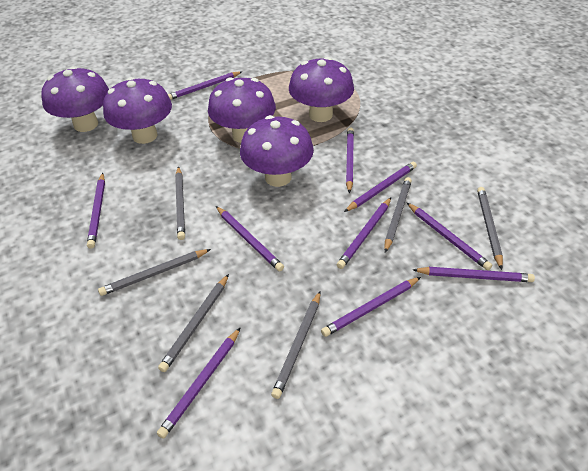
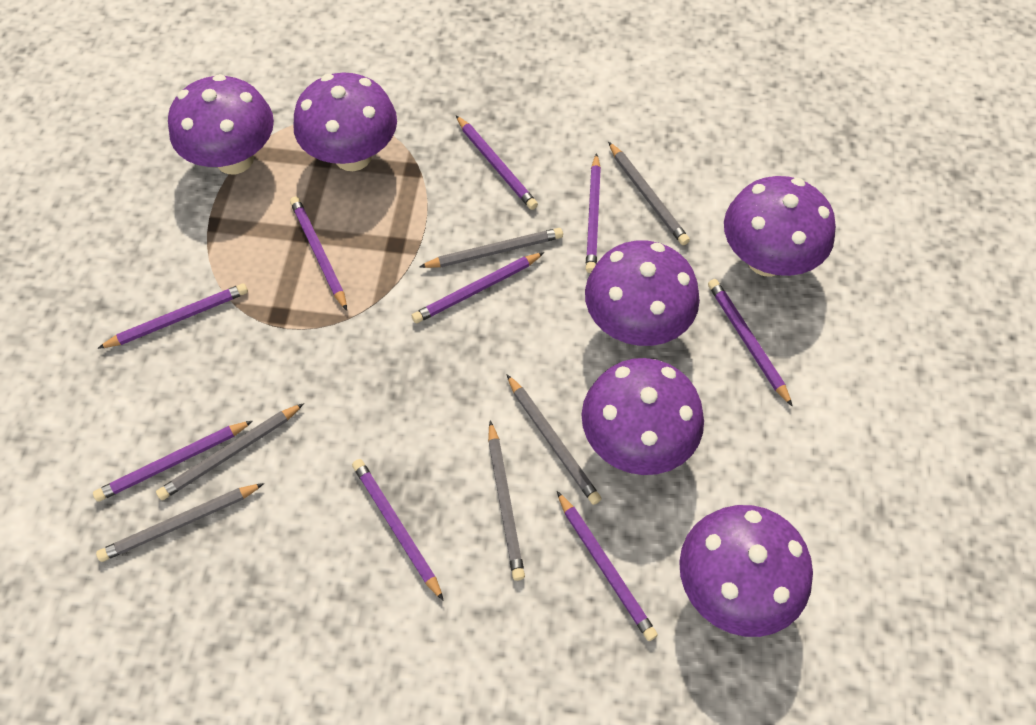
purple mushroom: 5 -> 6
purple pencil: 10 -> 9

